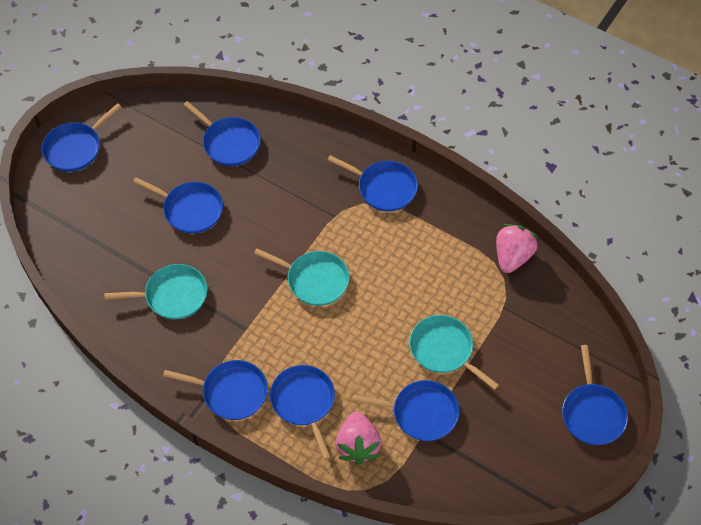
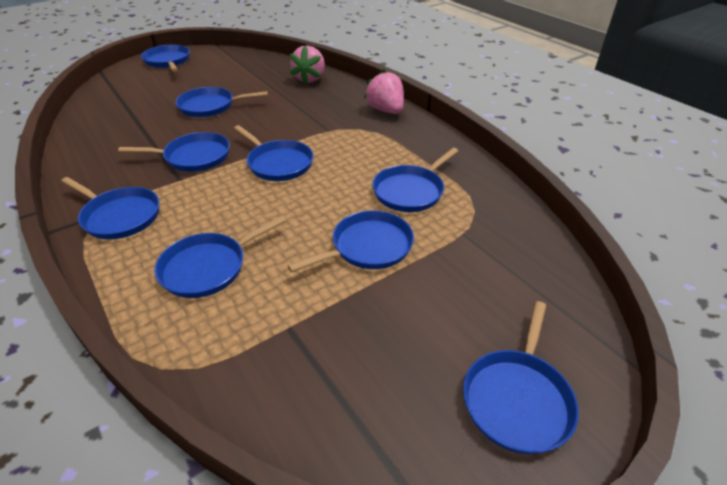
blue pan: 8 -> 9
turquoise pan: 3 -> 0

